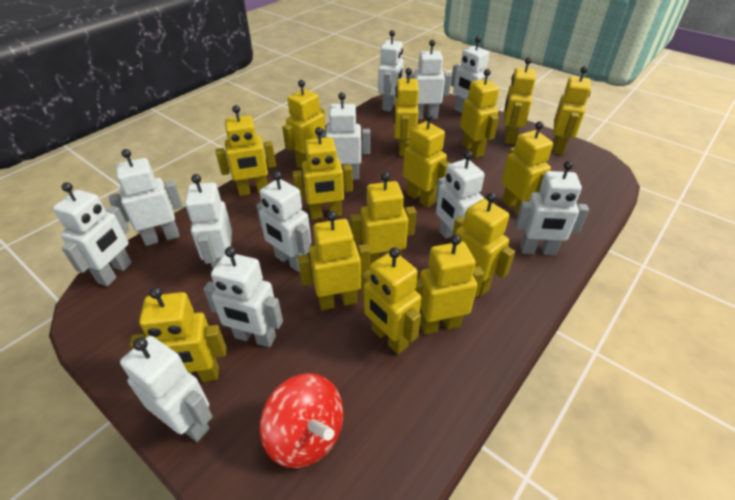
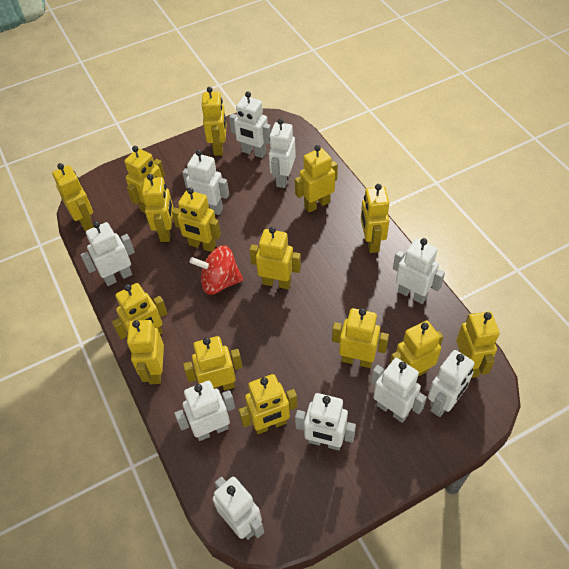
white robot: 12 -> 10

